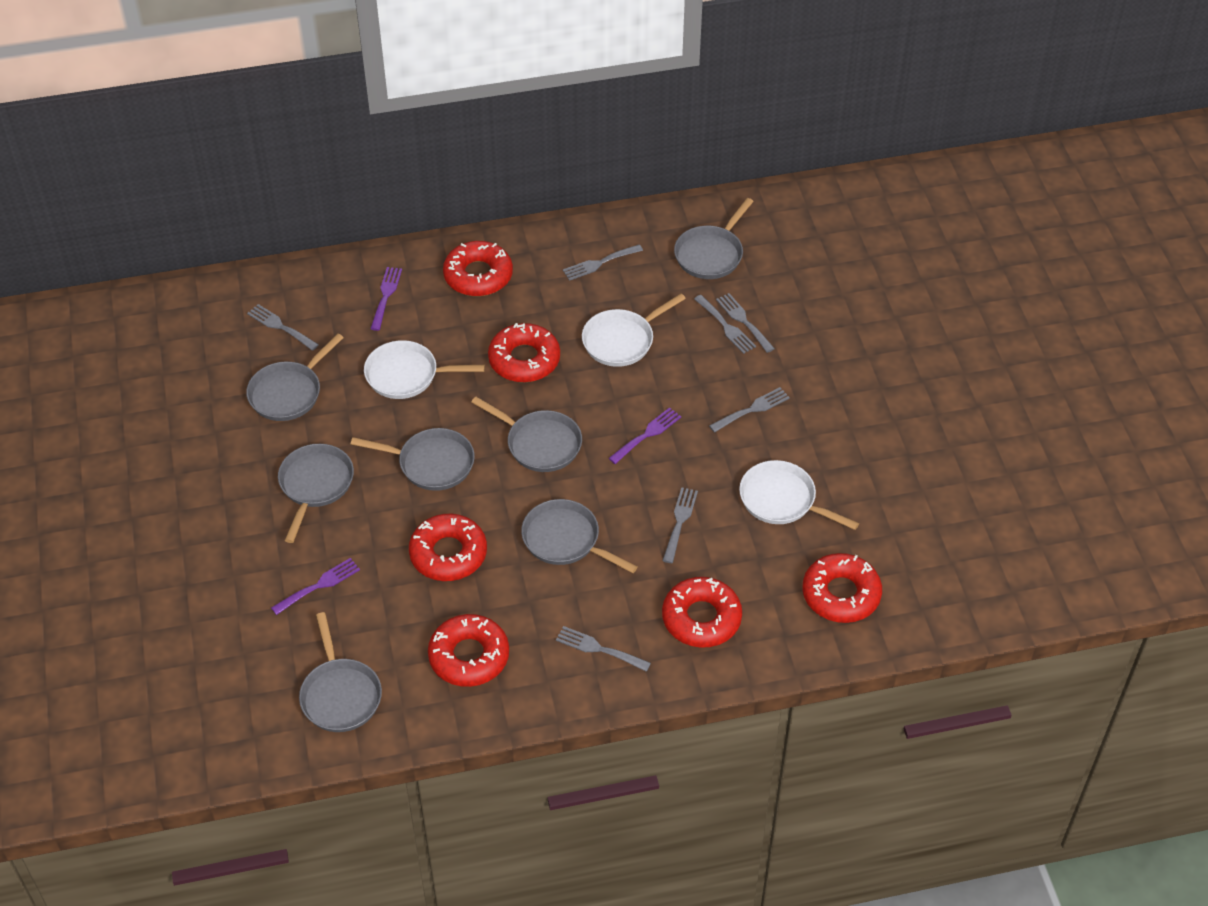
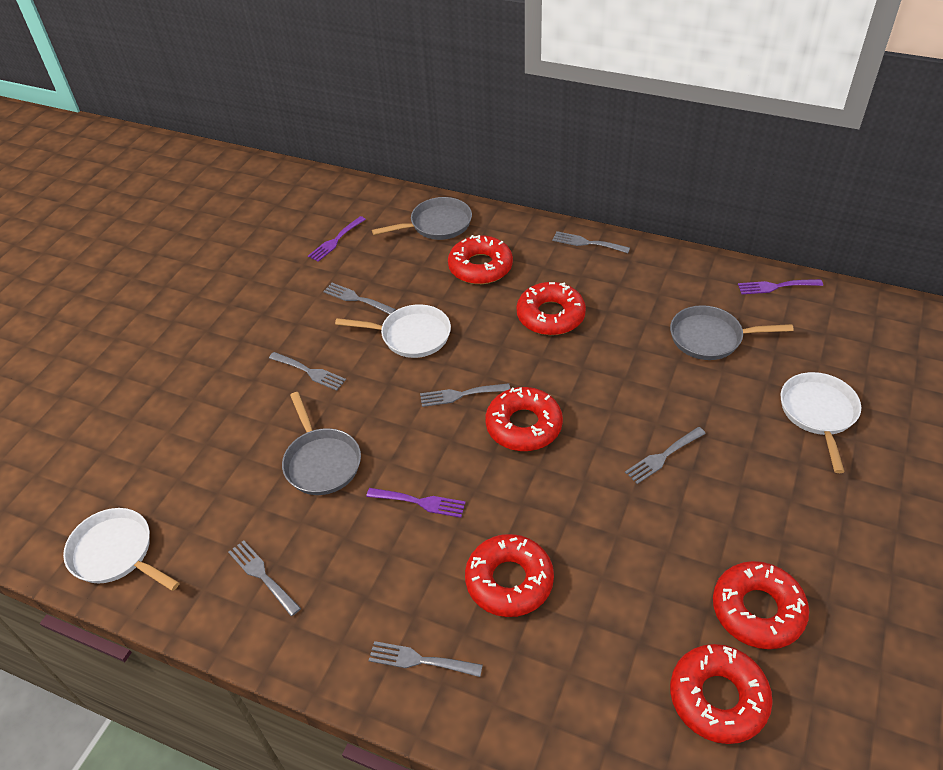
grey pan: 7 -> 3

